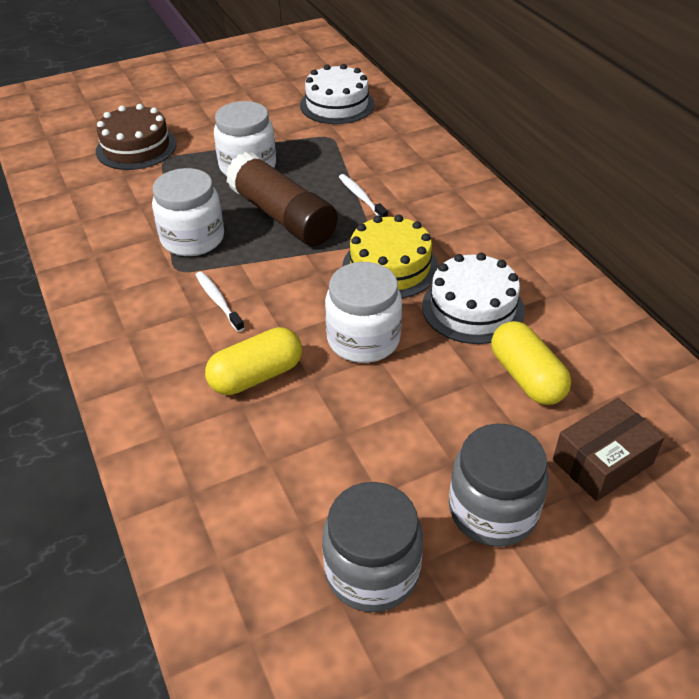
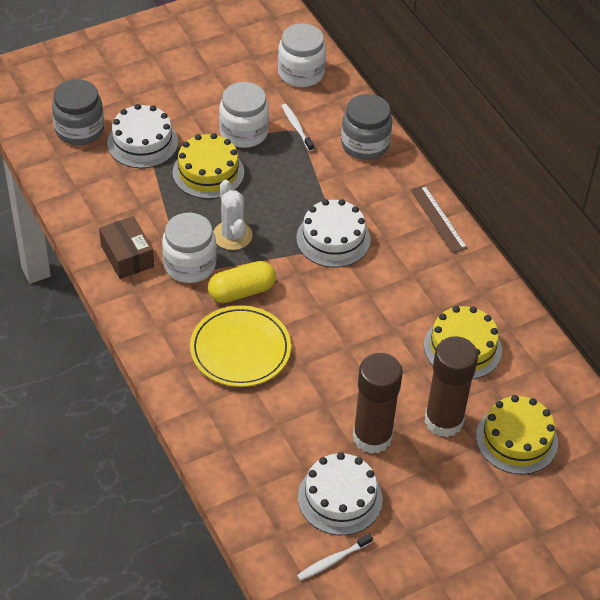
brown cake: 1 -> 0
brown glue stick: 1 -> 2
brown ruler: 0 -> 1
white cactus: 0 -> 1
white cake: 2 -> 3
yellow cake: 1 -> 3
yellow capsule: 2 -> 1
yellow plate: 0 -> 1

